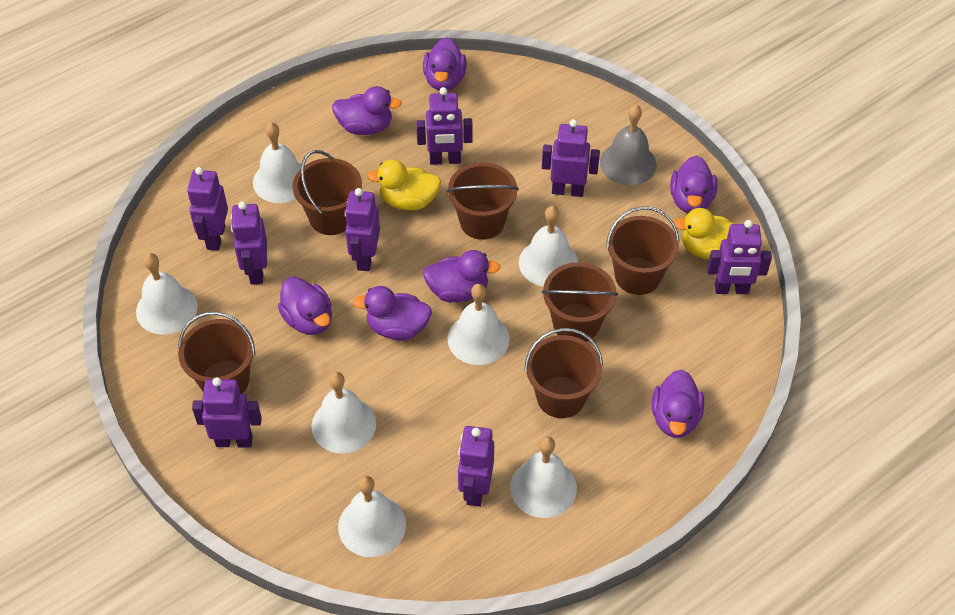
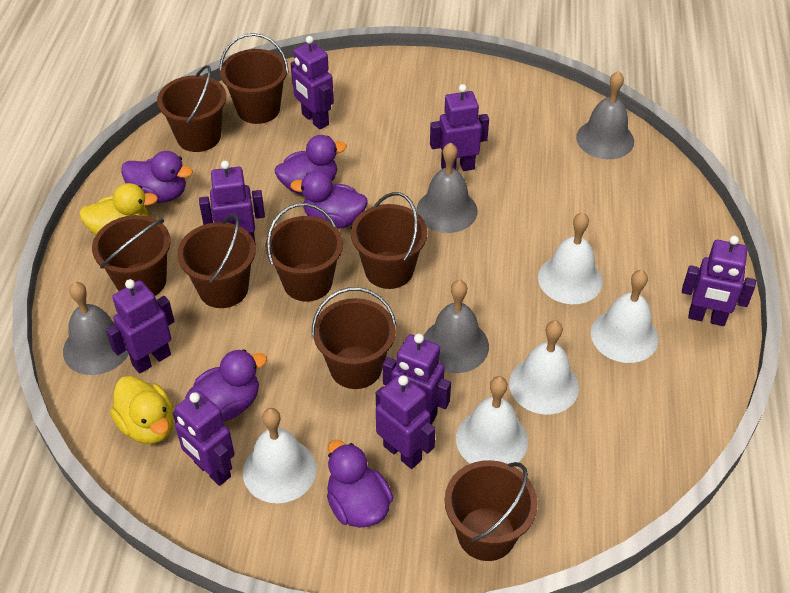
brown bucket: 6 -> 8
grey bell: 1 -> 4
purple duck: 7 -> 5
white bell: 7 -> 5

